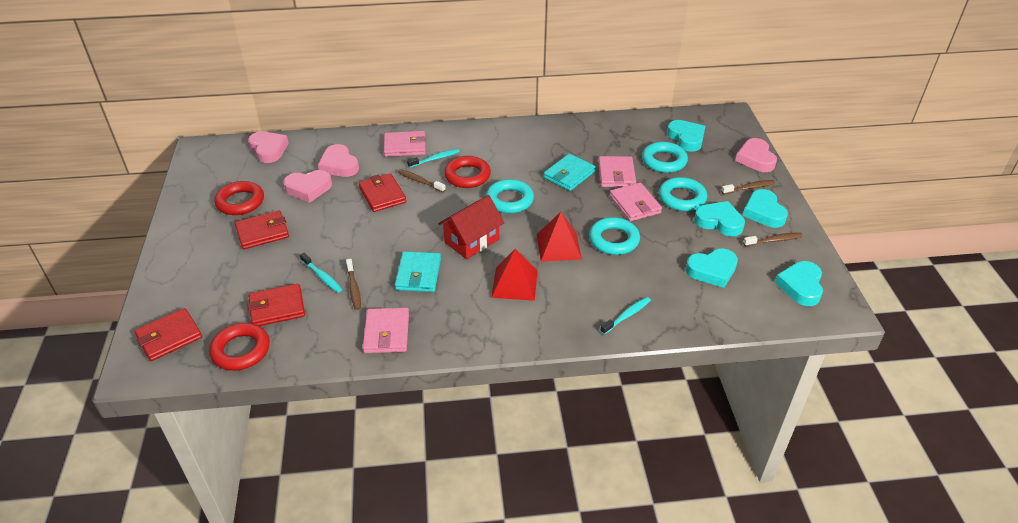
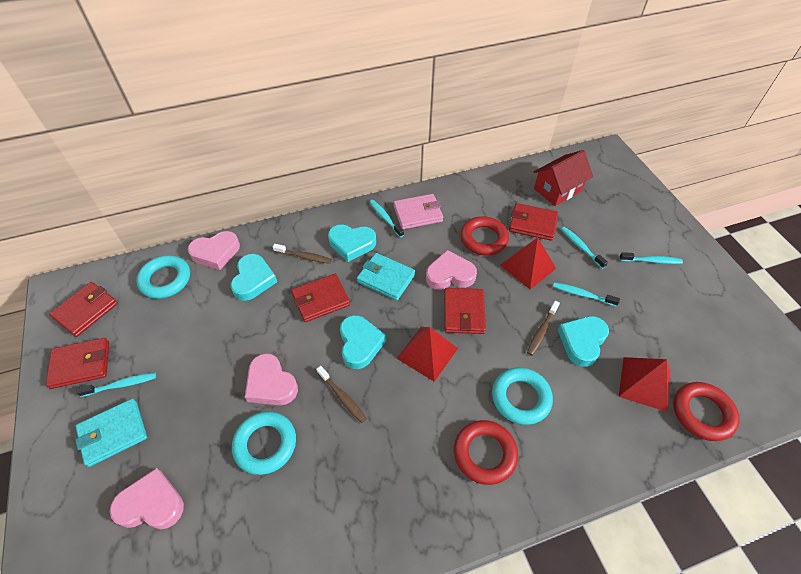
brown toothbrush: 4 -> 3
pink wallet: 4 -> 1
red pyramid: 2 -> 3
red wallet: 4 -> 5
turquoise heart: 5 -> 4
turquoise ring: 4 -> 3
turquoise toothbrush: 3 -> 5

